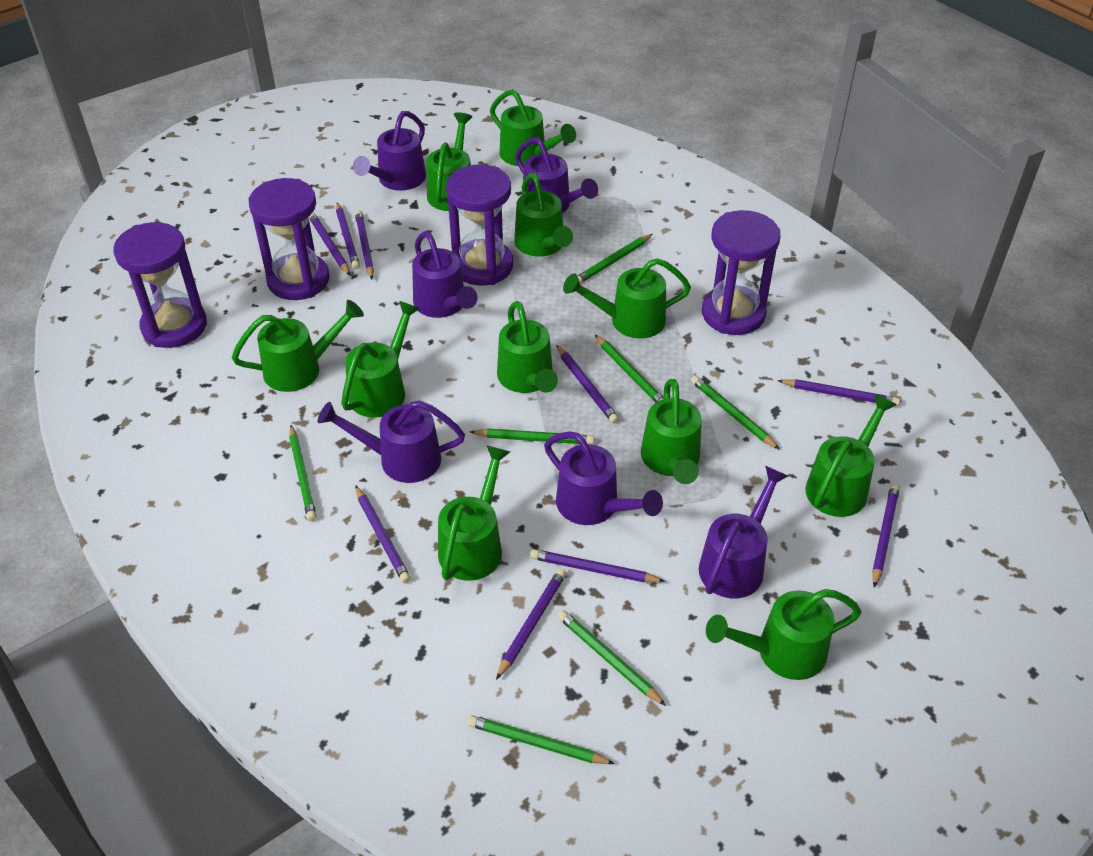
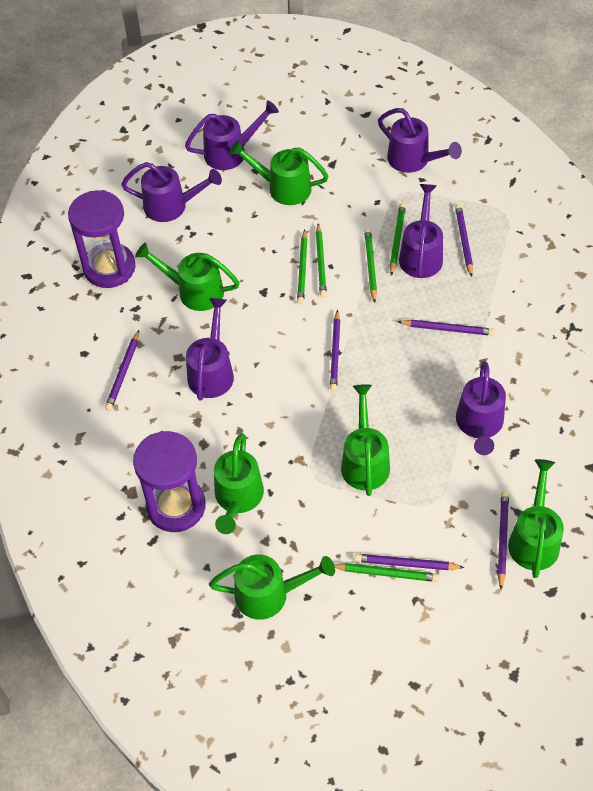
green pencil: 7 -> 5
green watering can: 11 -> 6
purple hourglass: 4 -> 2
purple pencil: 9 -> 6

